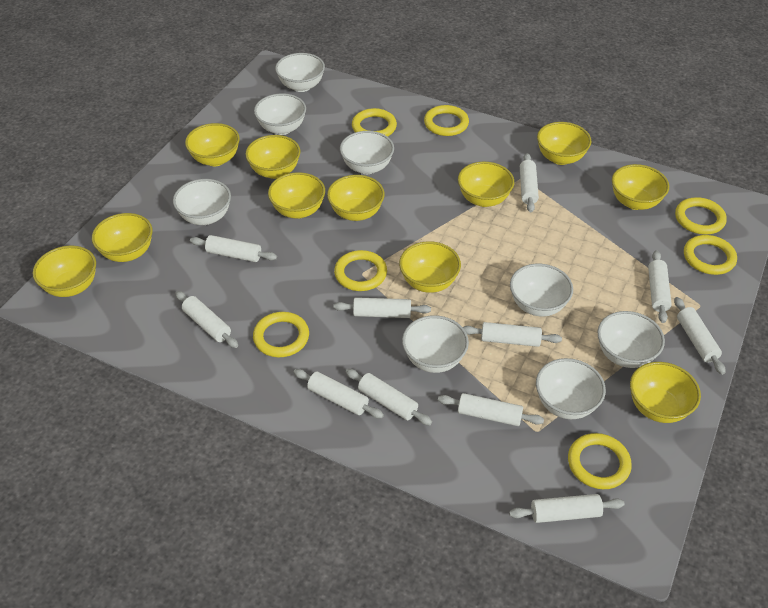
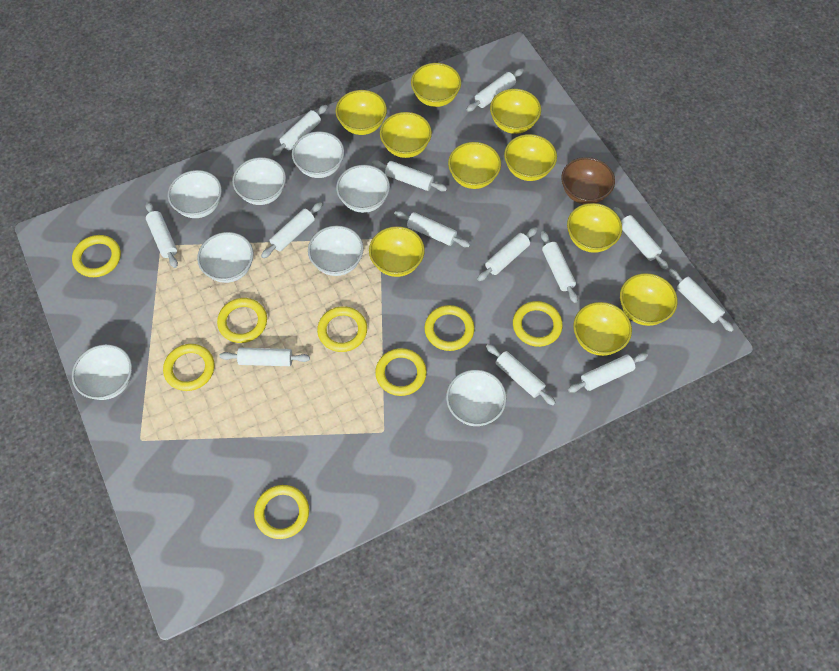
brown bowl: 0 -> 1
white rolling pin: 11 -> 13
yellow bowl: 11 -> 10
yellow ring: 7 -> 8

